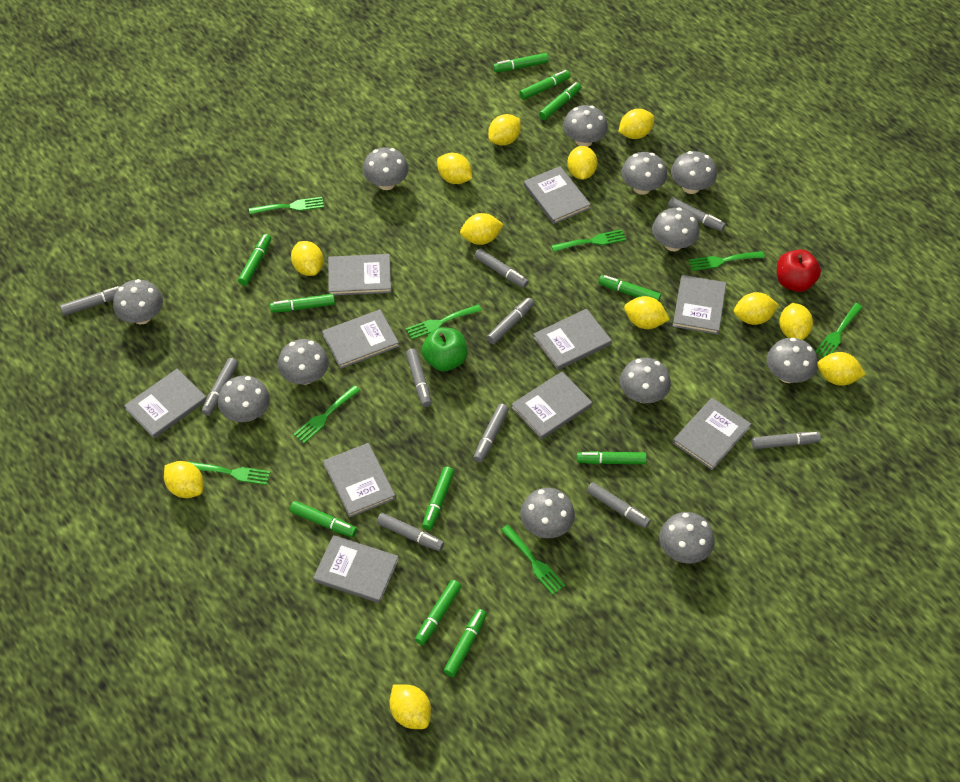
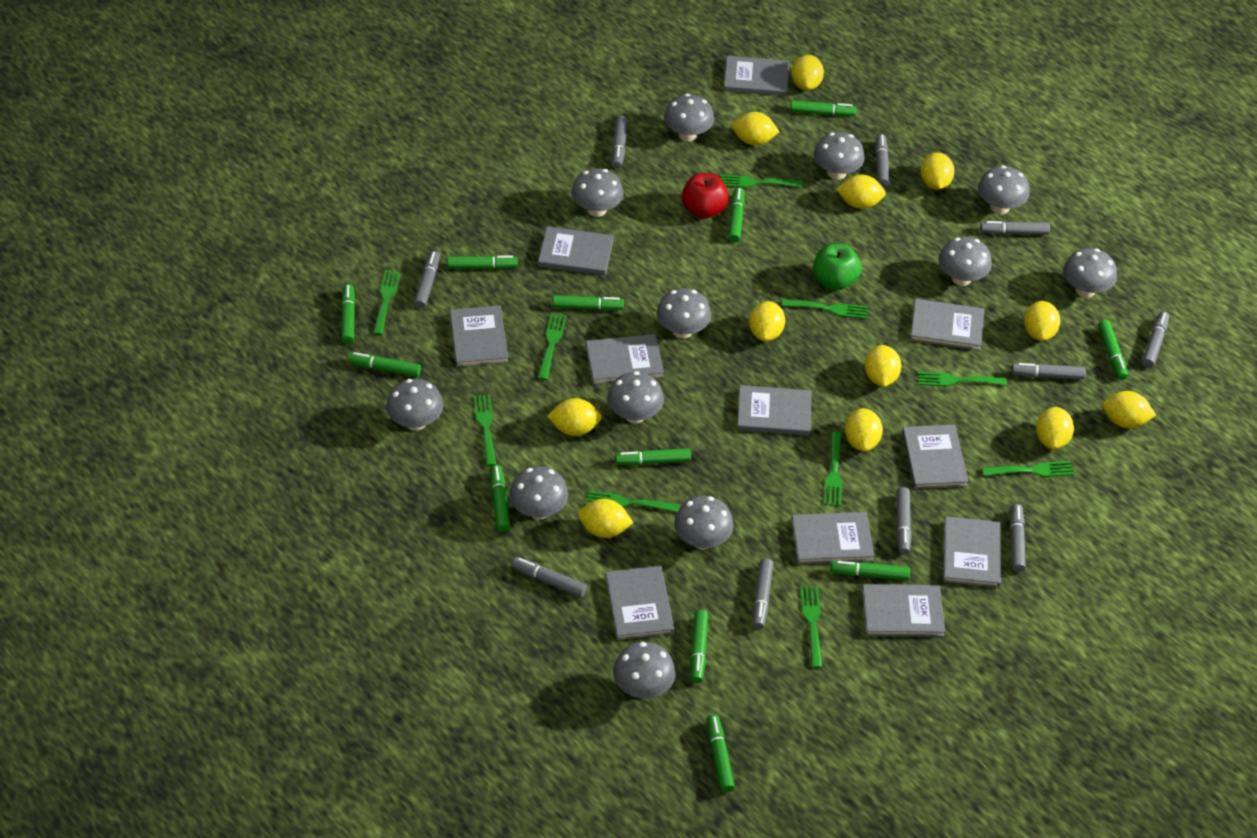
green fork: 8 -> 10
green marker: 11 -> 12
grey book: 10 -> 11

